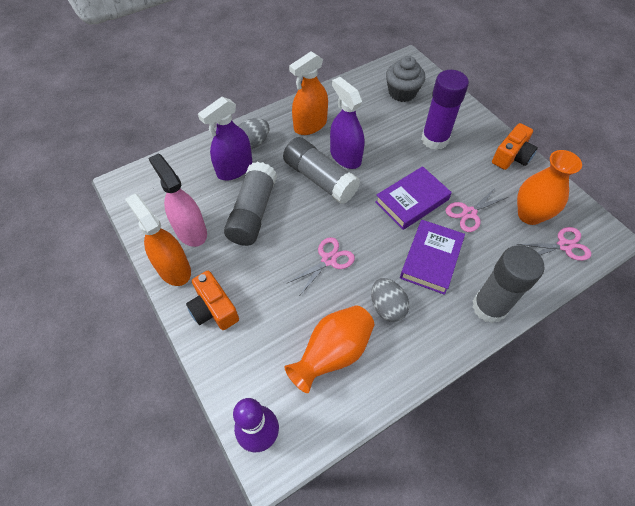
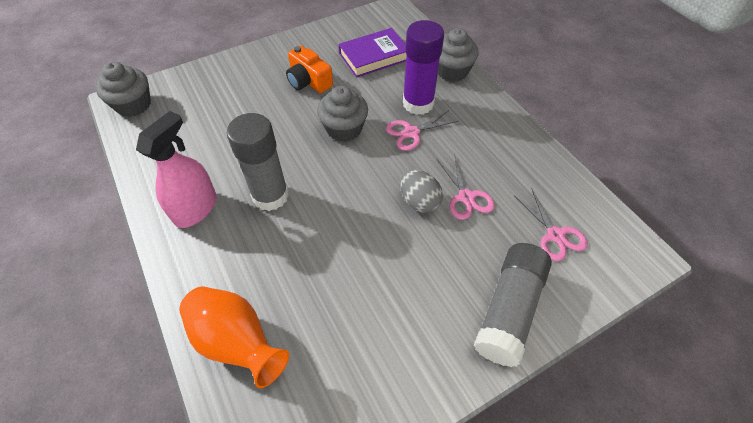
grey cupcake: 1 -> 3
grey egg: 2 -> 1
grey glue stick: 3 -> 2
orange camera: 2 -> 1
orange spray bottle: 2 -> 0
orange vase: 2 -> 1
purple book: 2 -> 1
purple bowling pin: 1 -> 0
purple spray bottle: 2 -> 0

